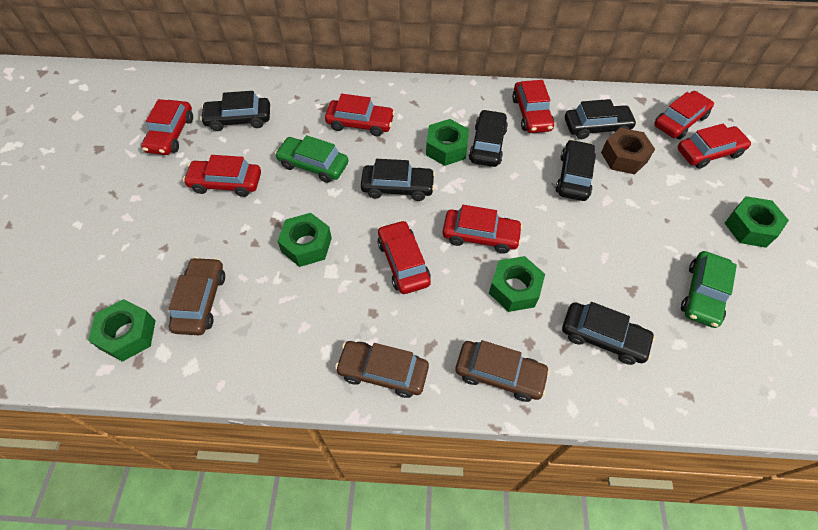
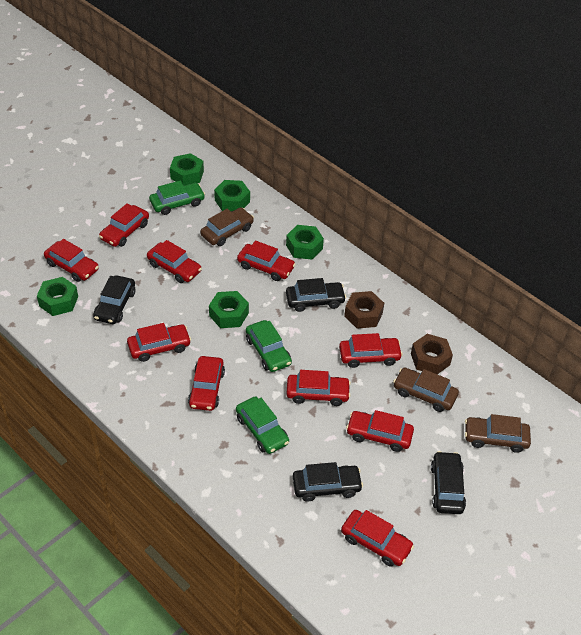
black car: 6 -> 4
brown nut: 1 -> 2
green car: 2 -> 3
red car: 8 -> 10

